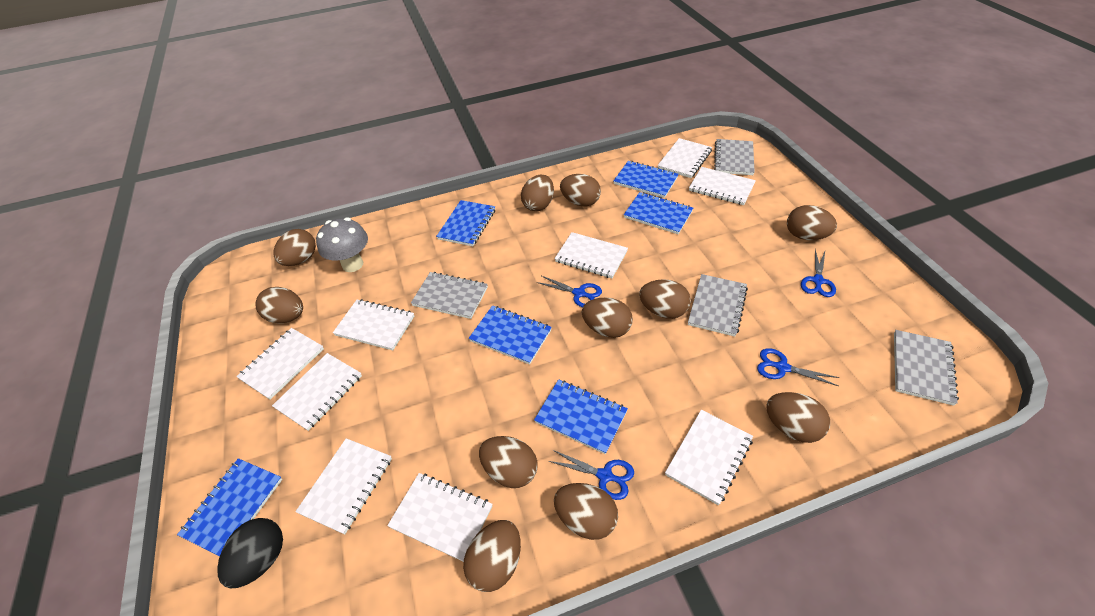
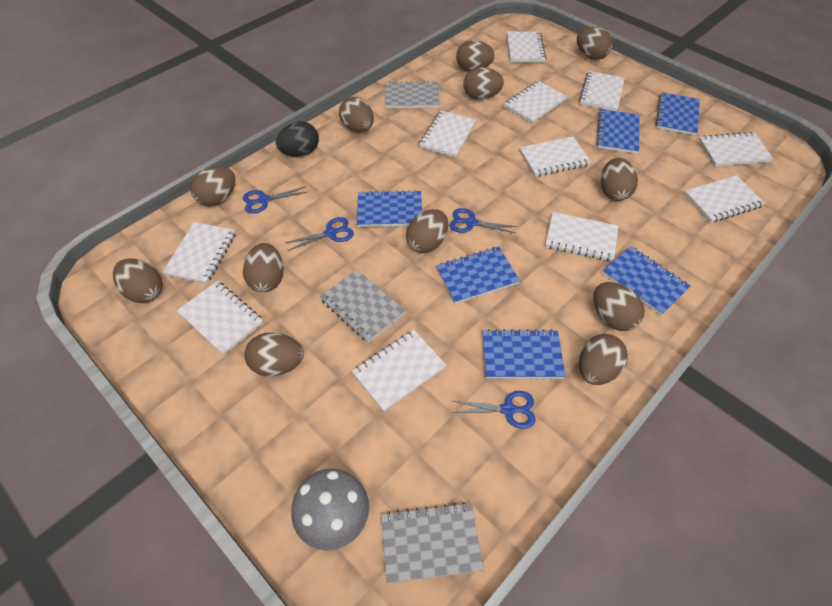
brown egg: 11 -> 12
grey notebook: 4 -> 3
white notebook: 9 -> 11

